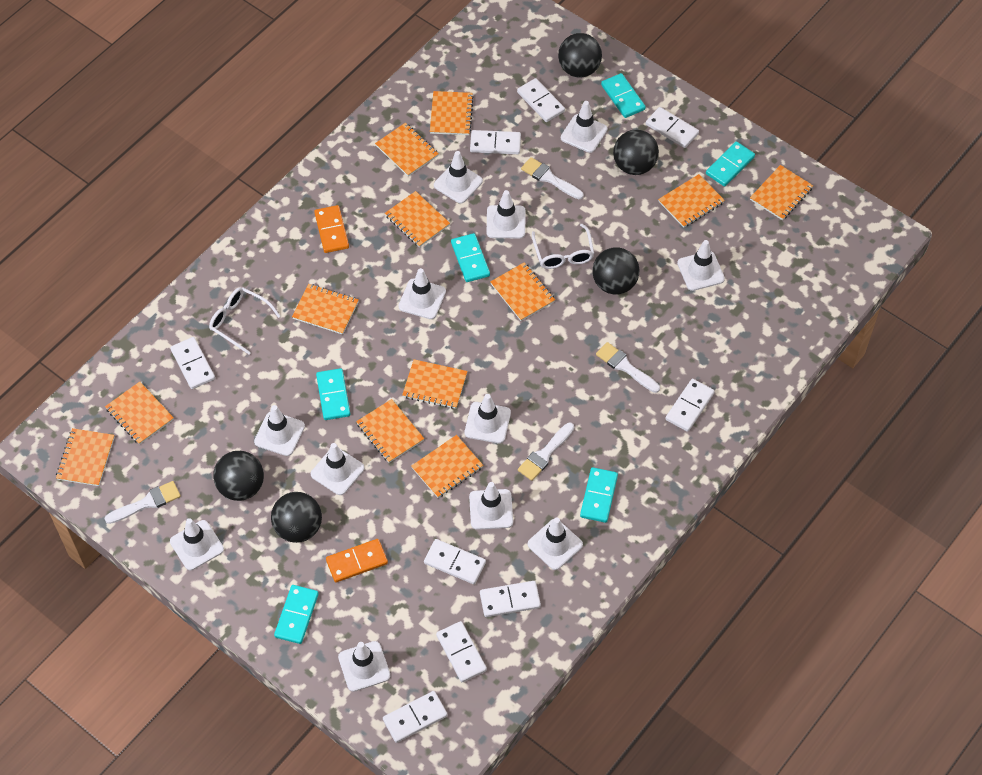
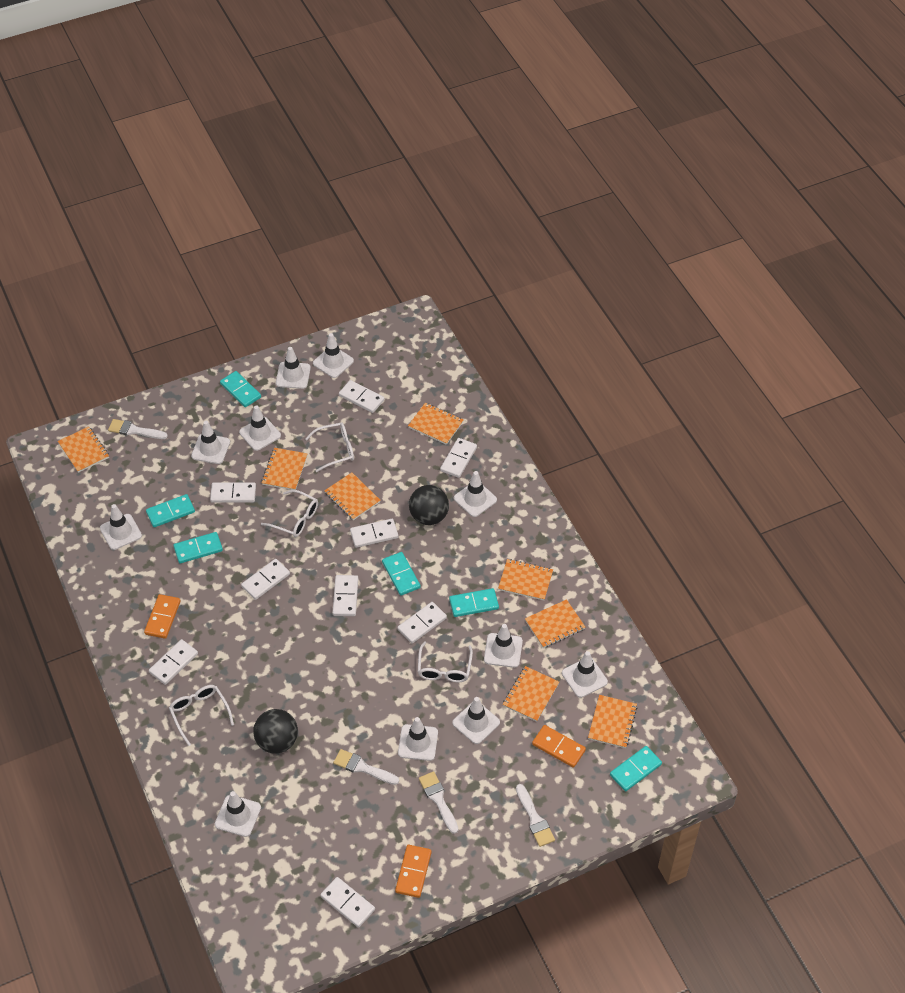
black ball: 5 -> 2
orange domino: 2 -> 3
orange notebook: 12 -> 8
white glasses: 2 -> 4
white traffic cone: 12 -> 11

